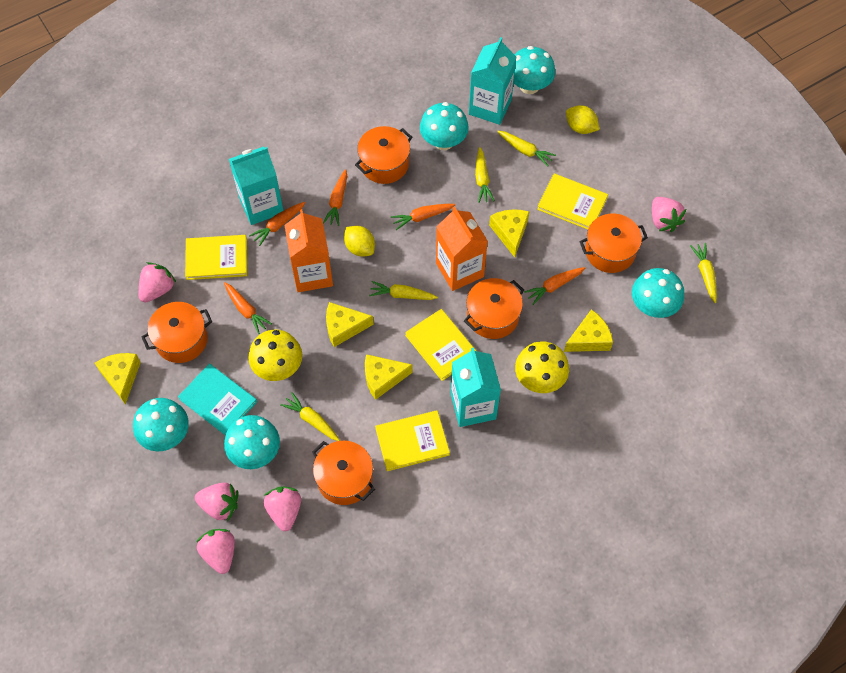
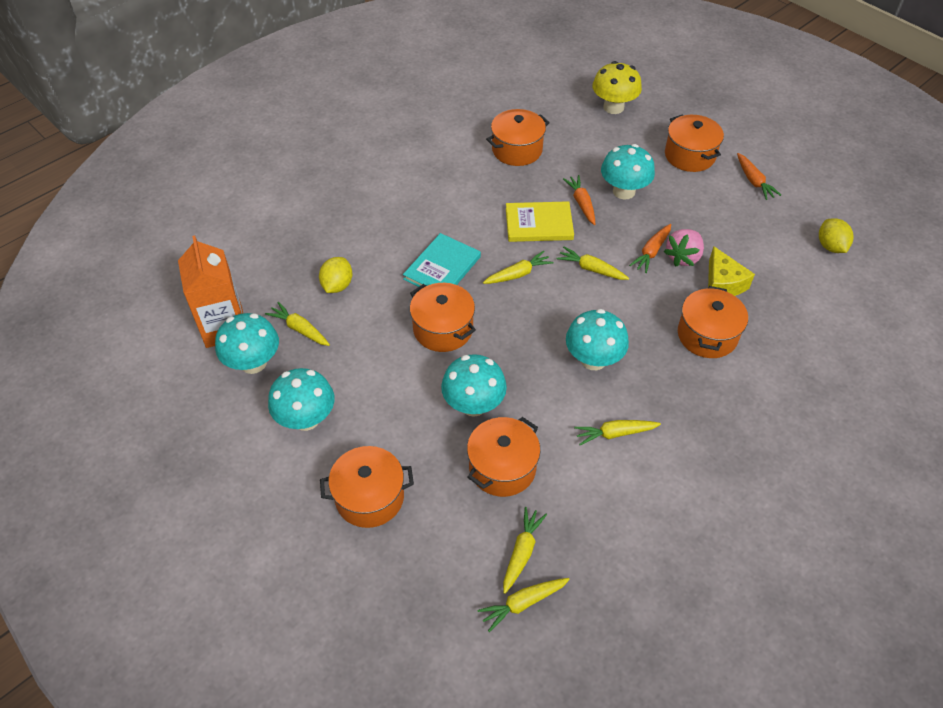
orange carrot: 5 -> 3
orange carton: 2 -> 1
orange pot: 5 -> 6
pink strawberry: 5 -> 1
turquoise carton: 3 -> 0
yellow book: 4 -> 1
yellow carrot: 5 -> 6
yellow cheese: 5 -> 1
yellow mushroom: 2 -> 1

